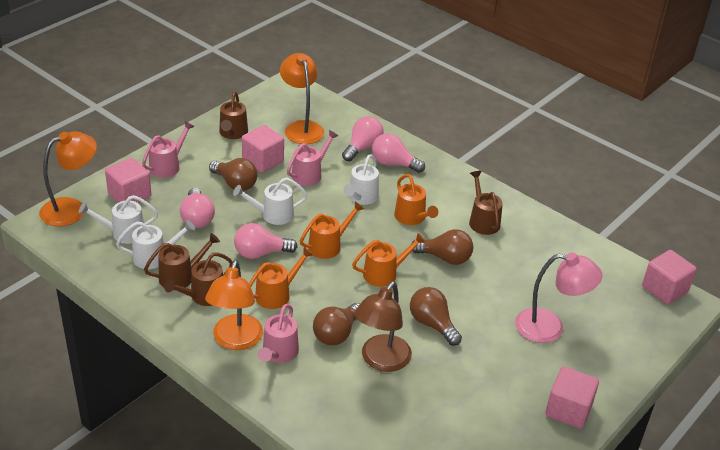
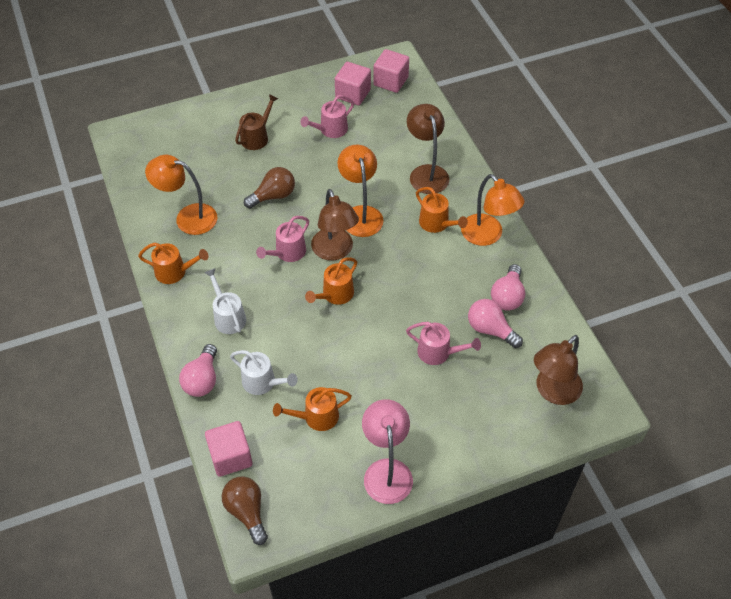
brown lamp: 1 -> 3
brown light bulb: 4 -> 2
brown watering can: 4 -> 1
pink cube: 4 -> 3
pink light bulb: 4 -> 3
white watering can: 4 -> 2

